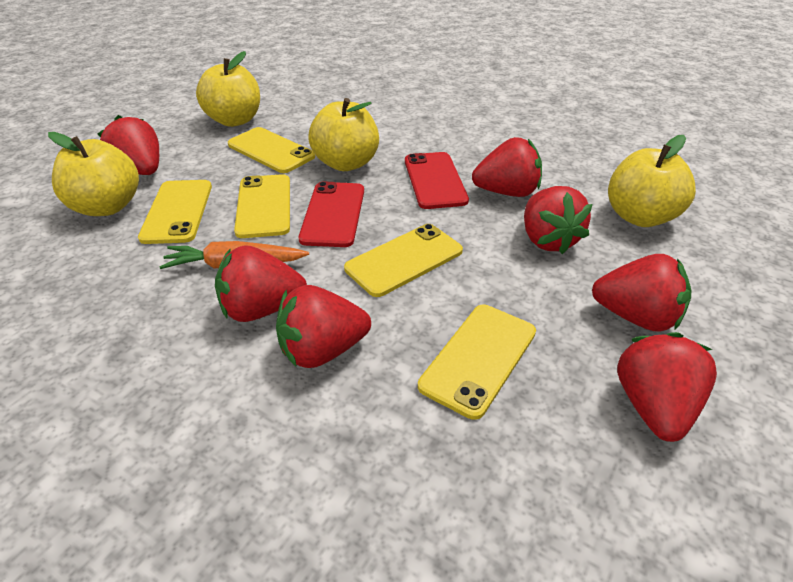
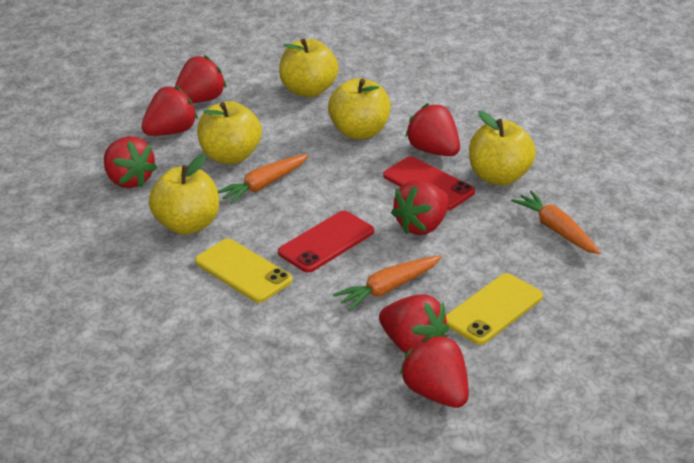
orange carrot: 1 -> 3
yellow apple: 4 -> 5
yellow phone: 5 -> 2

